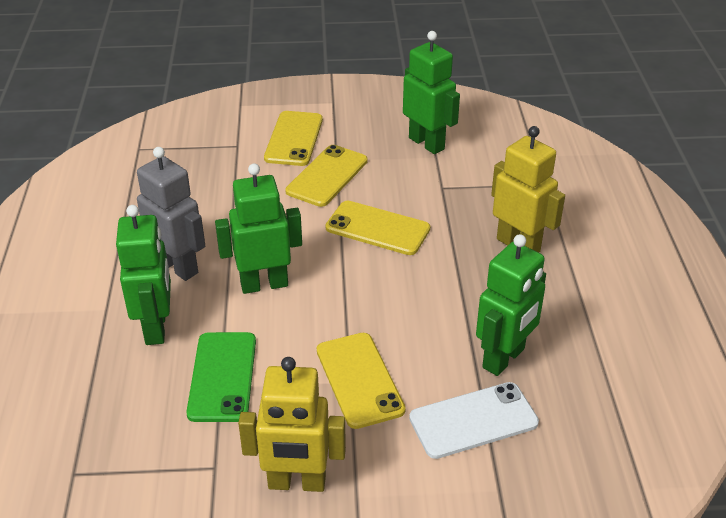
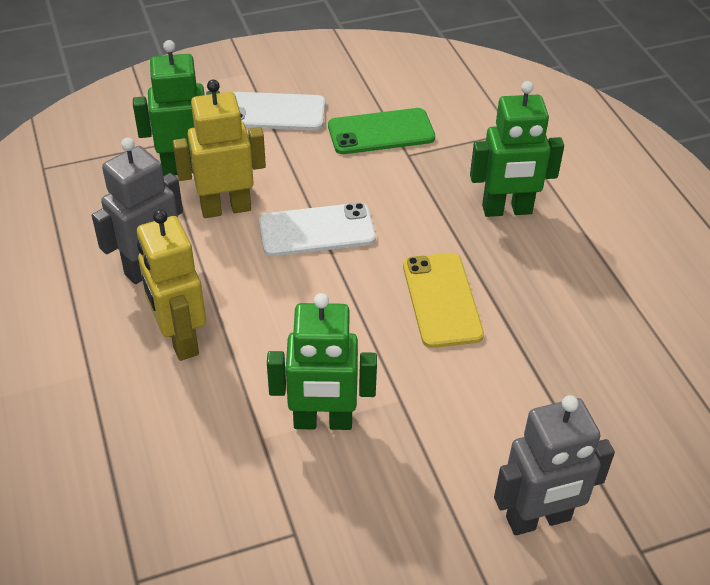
green robot: 4 -> 3
grey robot: 1 -> 2
white phone: 1 -> 2
yellow phone: 4 -> 1

